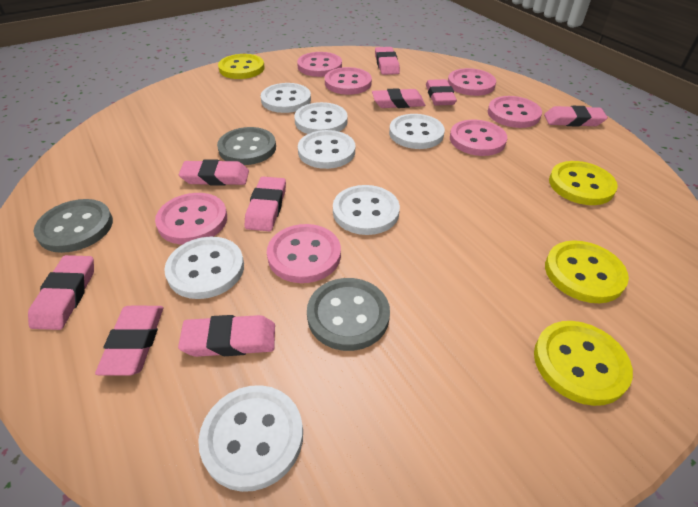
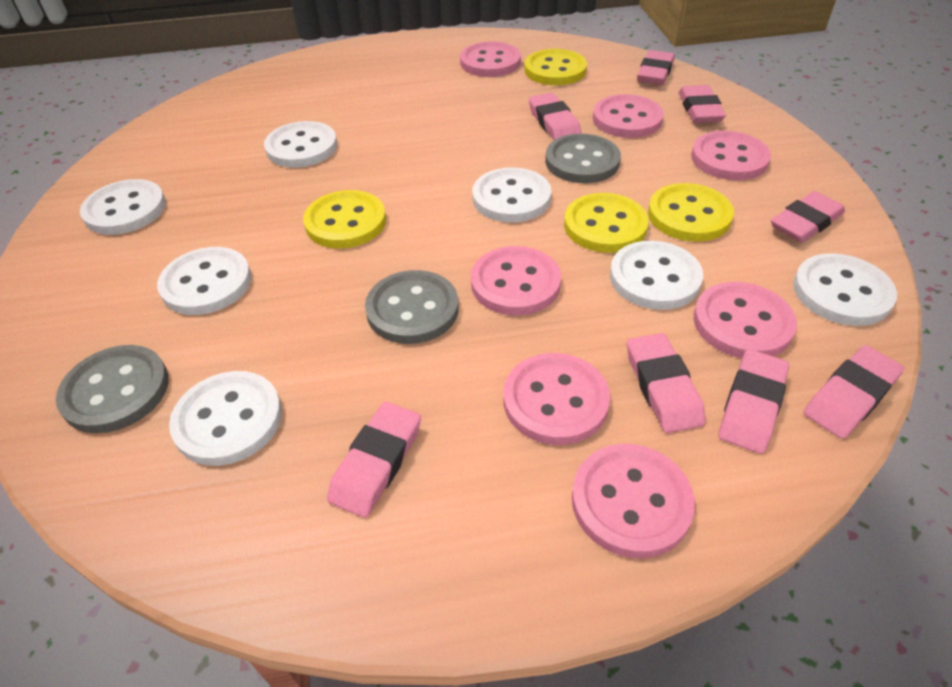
pink eraser: 9 -> 8

